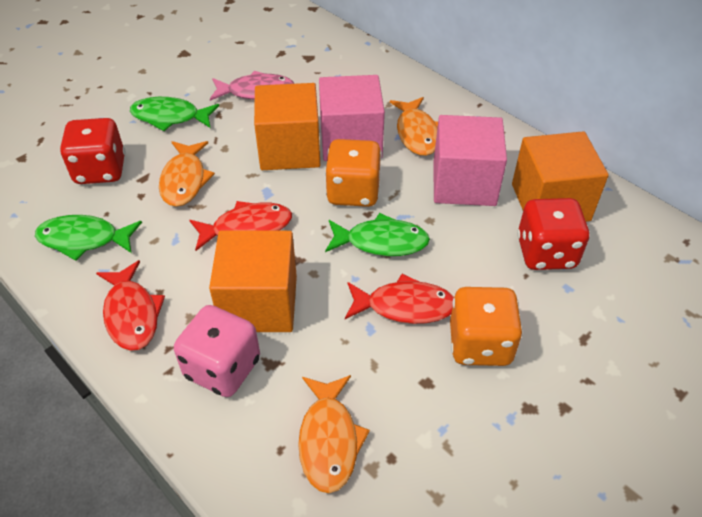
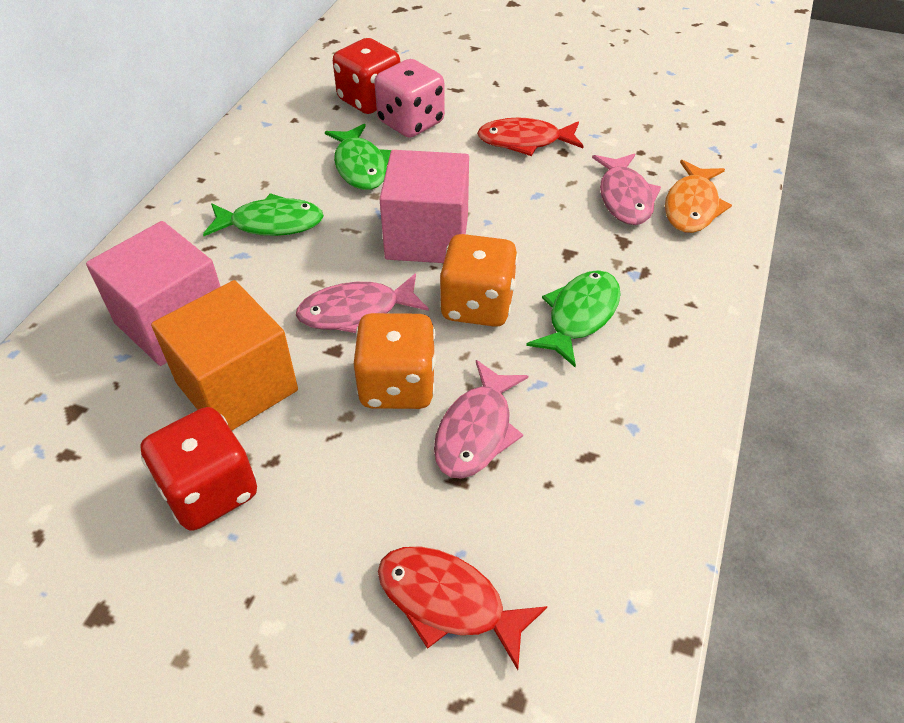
orange cube: 3 -> 1
orange fish: 3 -> 1
pink fish: 1 -> 3
red fish: 3 -> 2

